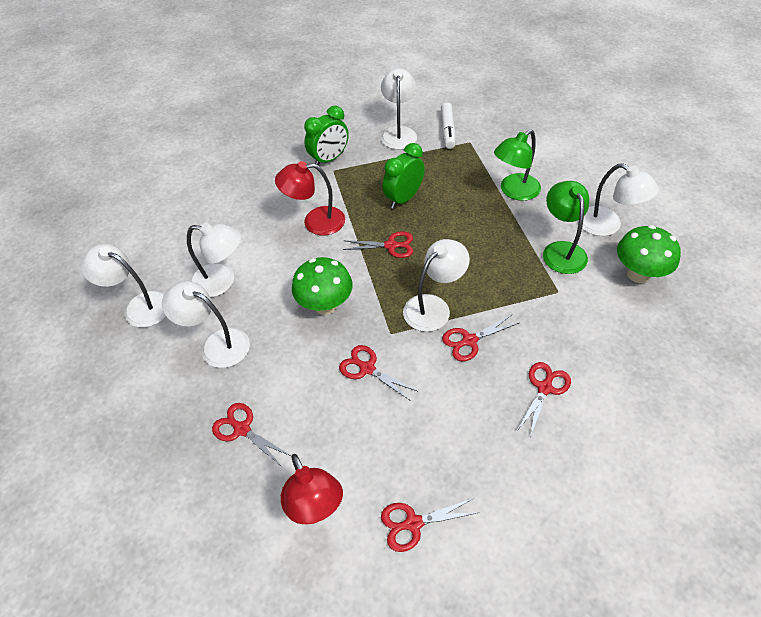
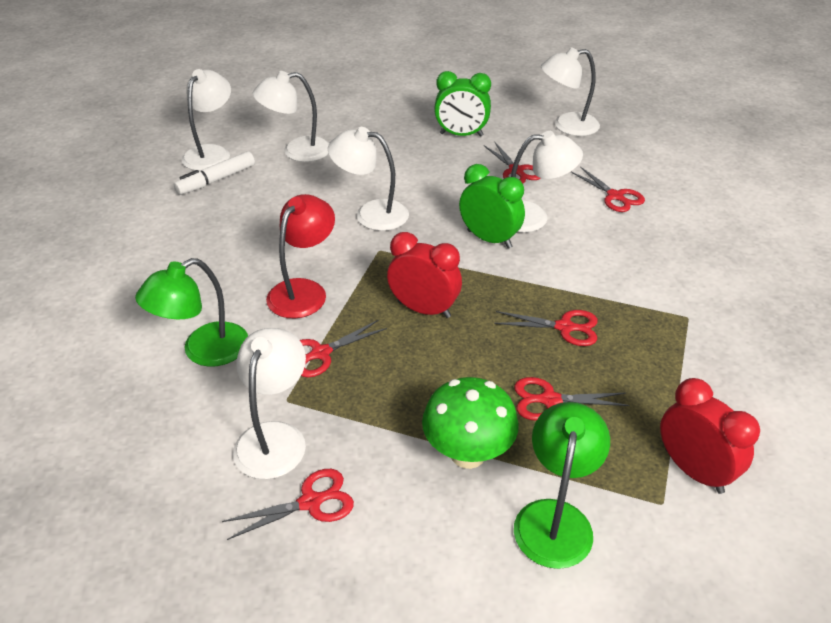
green mushroom: 2 -> 1
red clock: 0 -> 2
red lamp: 2 -> 1

